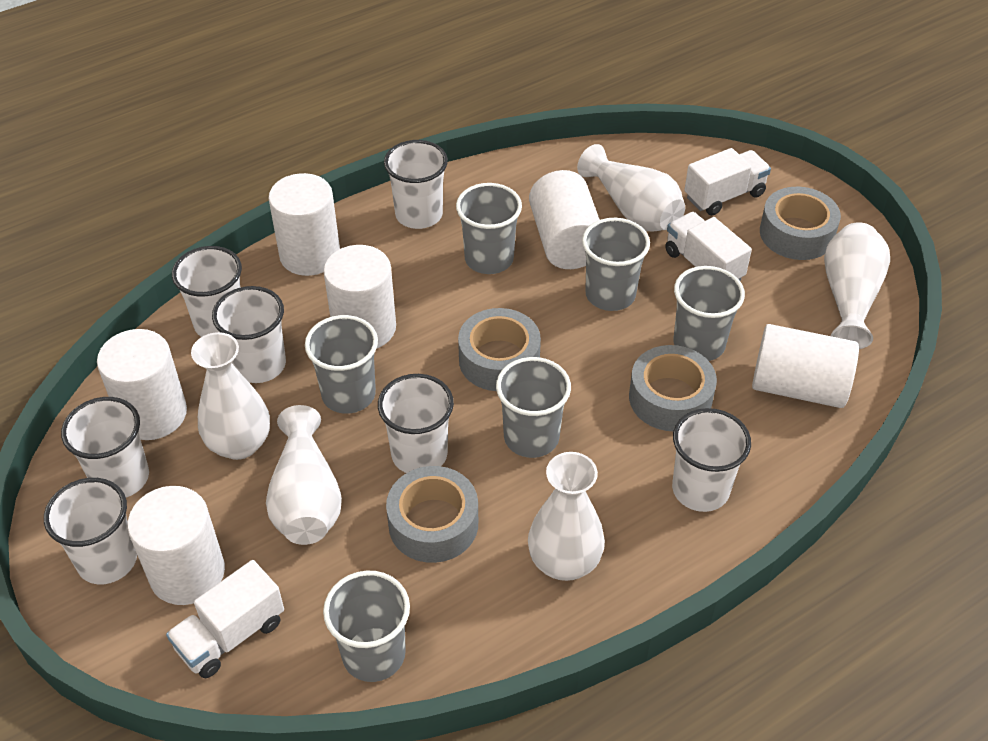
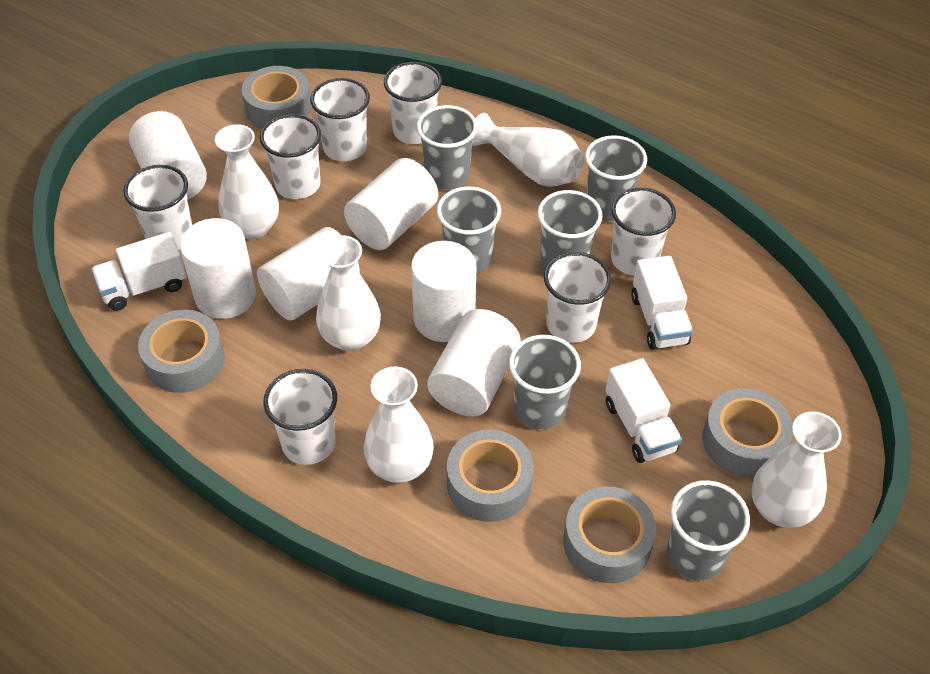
grey tape: 4 -> 5

